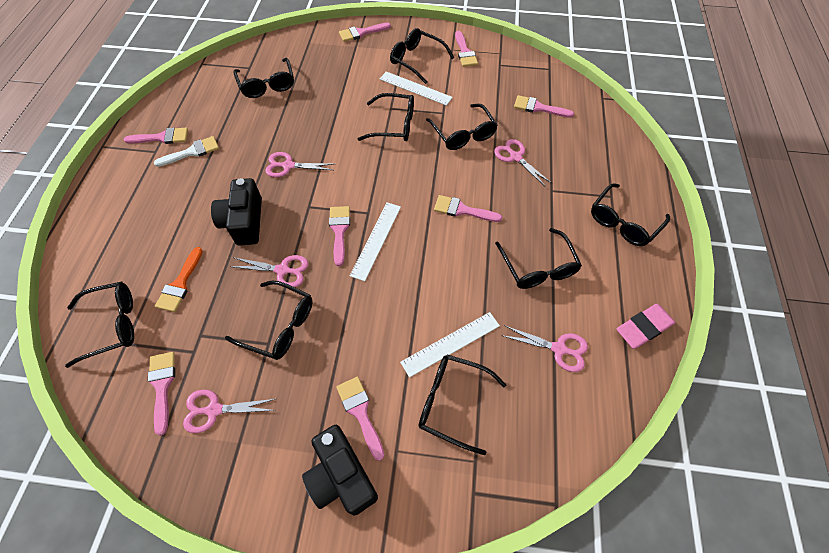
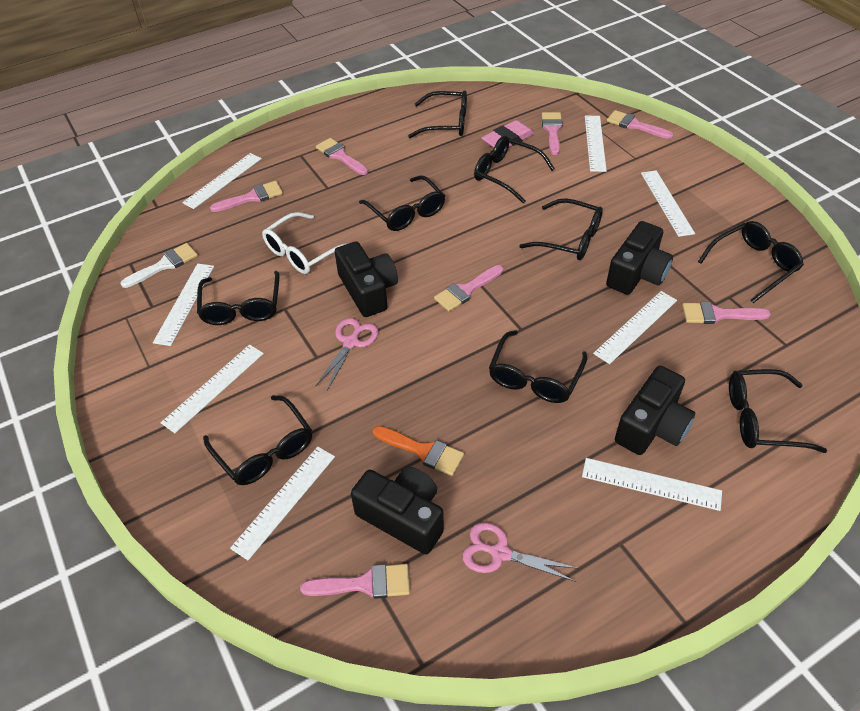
black camera: 2 -> 4
pink brush: 8 -> 7
pink scissors: 5 -> 2
white glasses: 0 -> 1
white ruler: 3 -> 8

